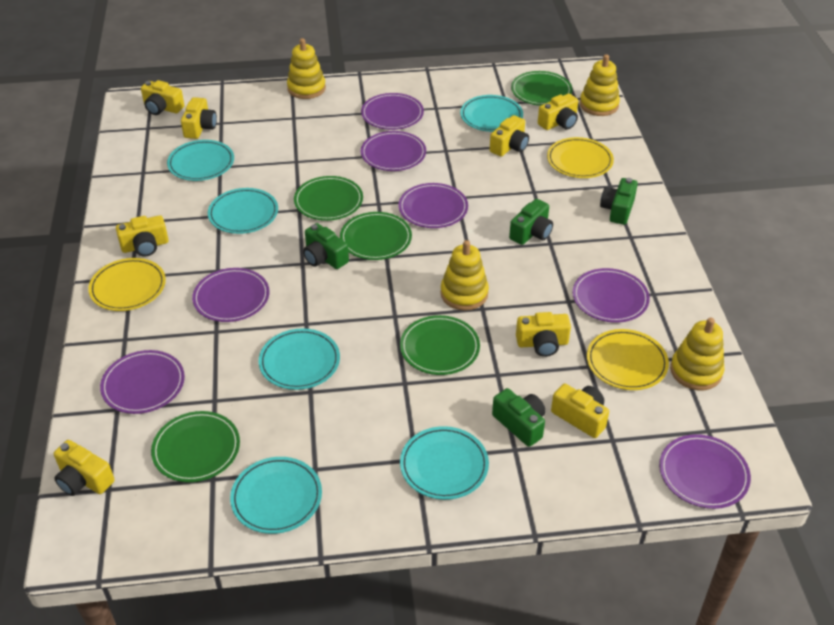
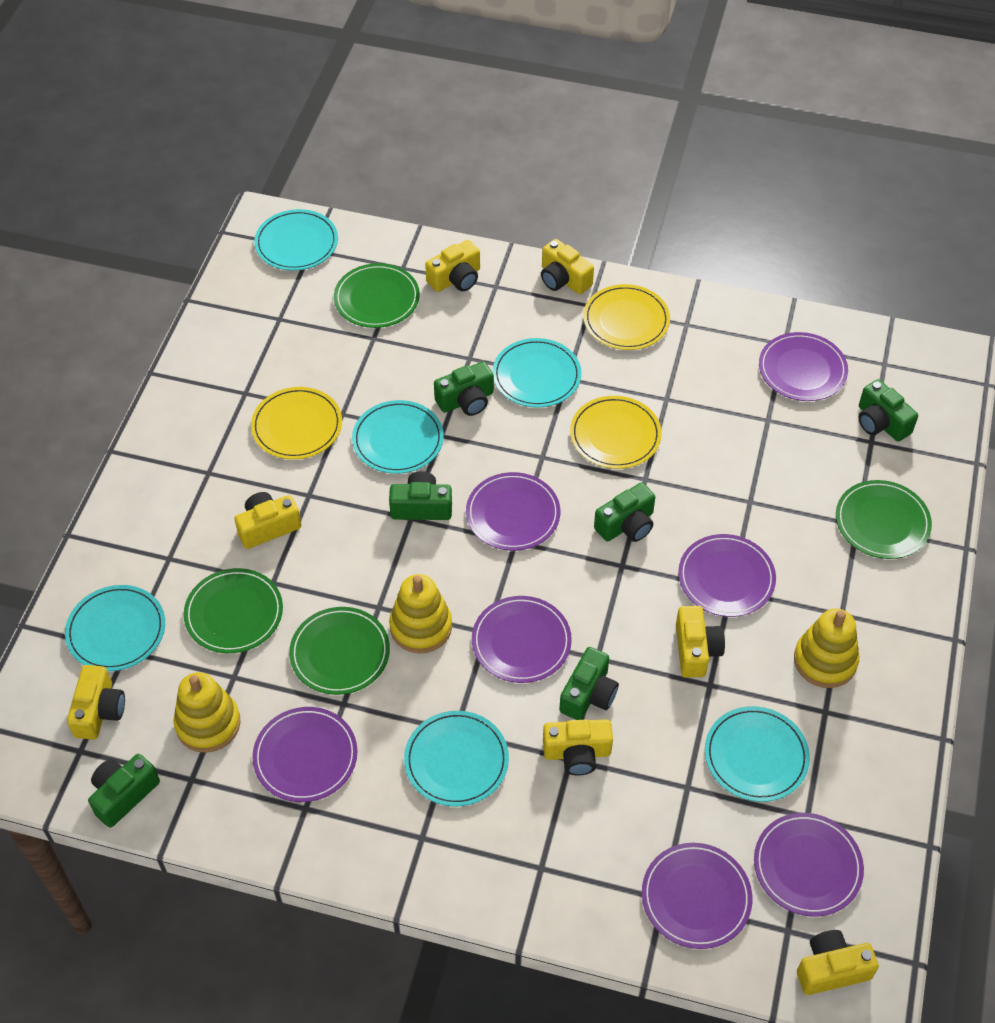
green camera: 4 -> 6
green plate: 5 -> 4
yellow camera: 8 -> 7
yellow stacking toy: 4 -> 3

